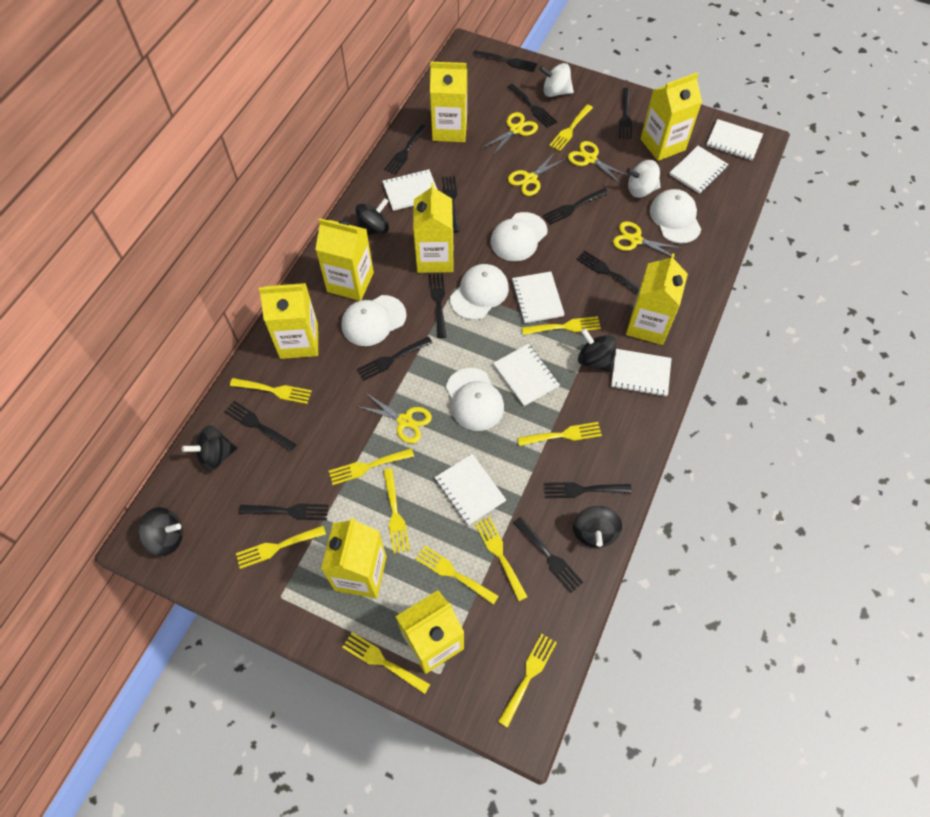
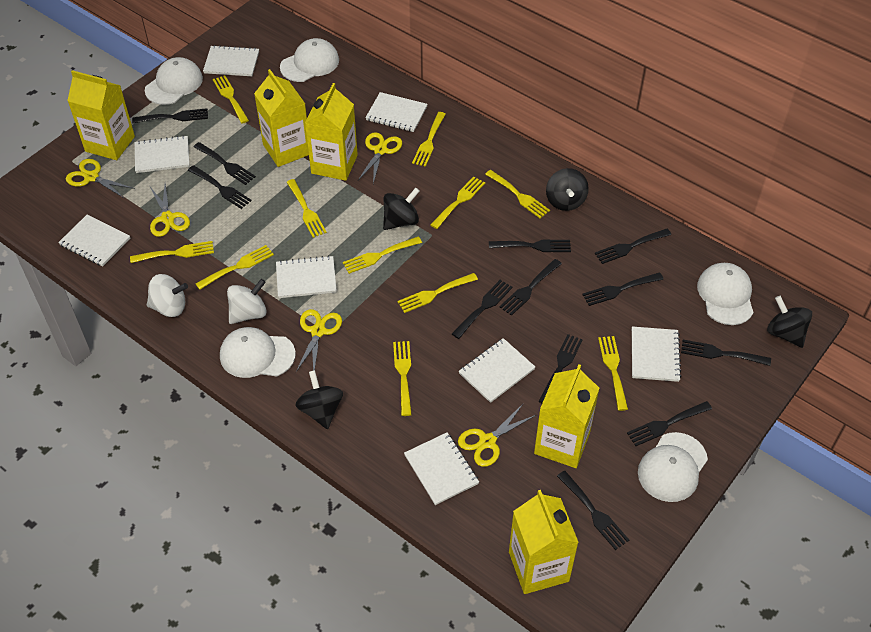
black fork: 13 -> 12
black spinning top: 5 -> 4
white notebook: 7 -> 8
yellow carton: 8 -> 5

